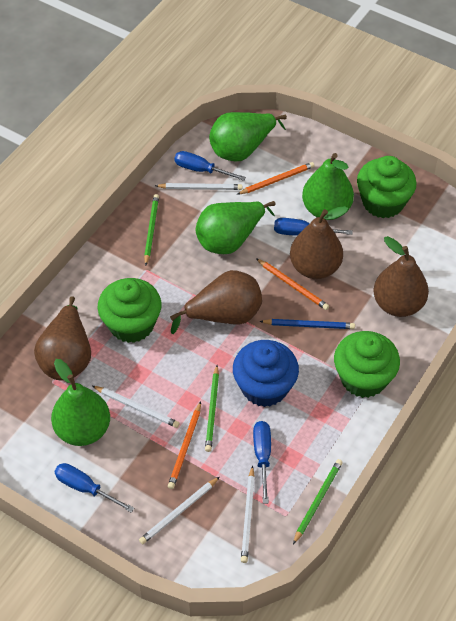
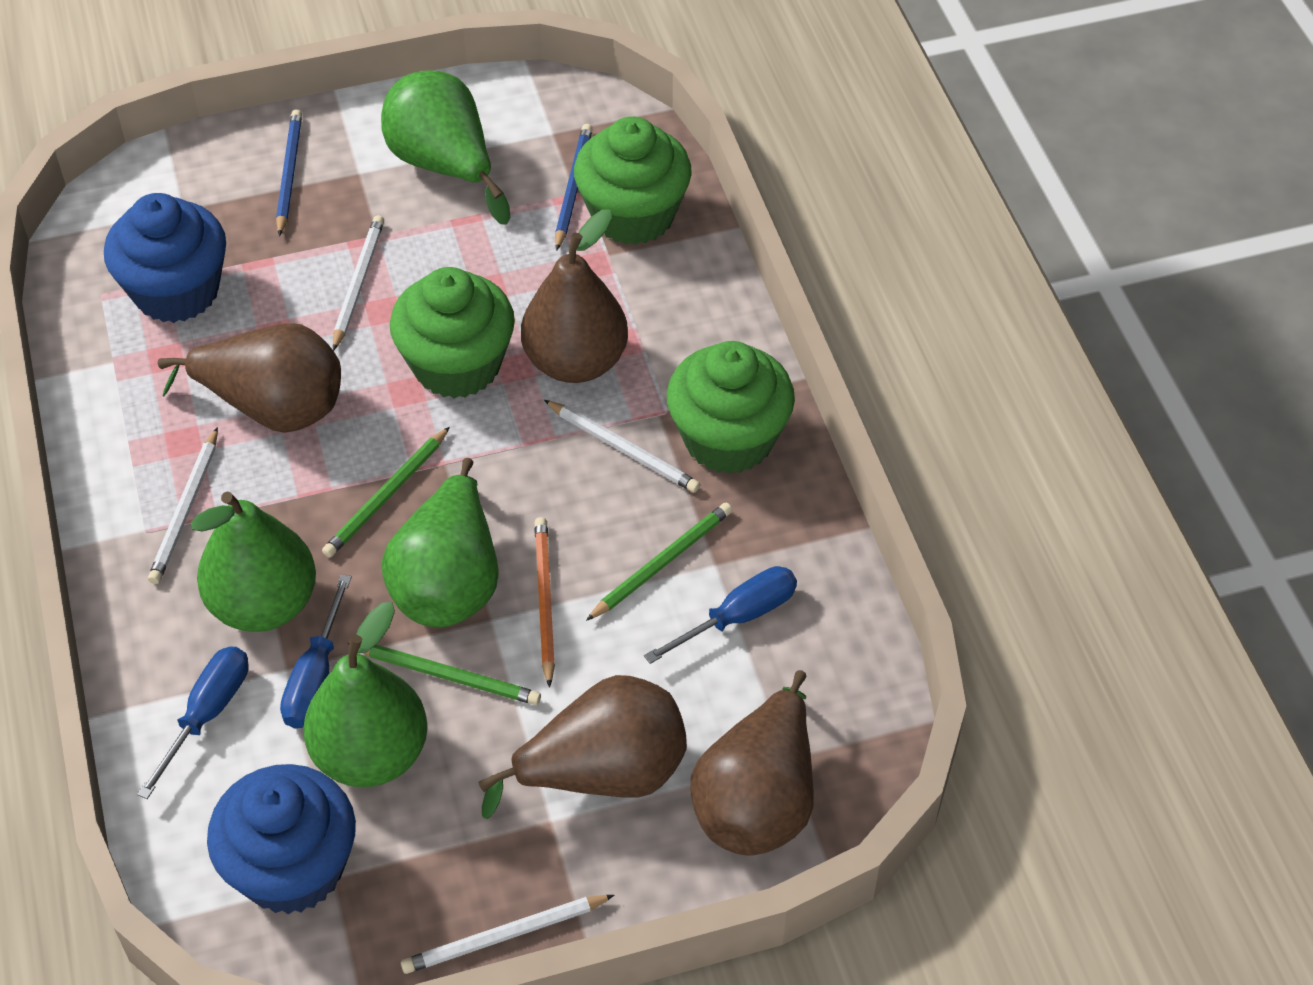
blue cupcake: 1 -> 2
blue pencil: 1 -> 2
blue screwdriver: 4 -> 3
orange pencil: 3 -> 1

